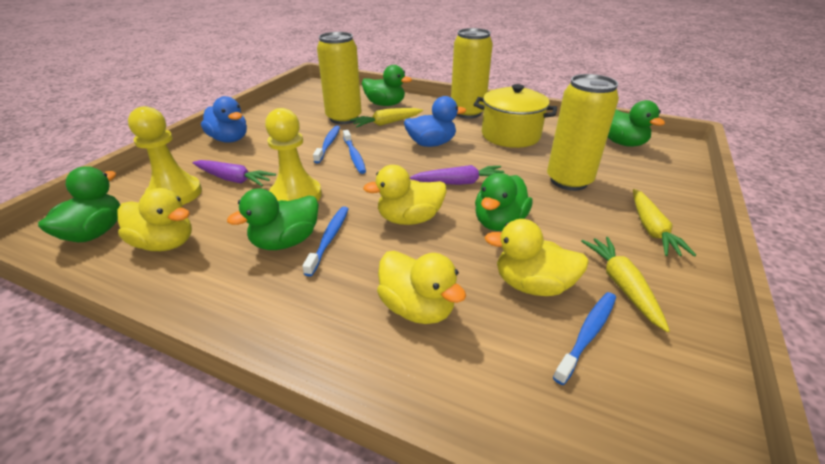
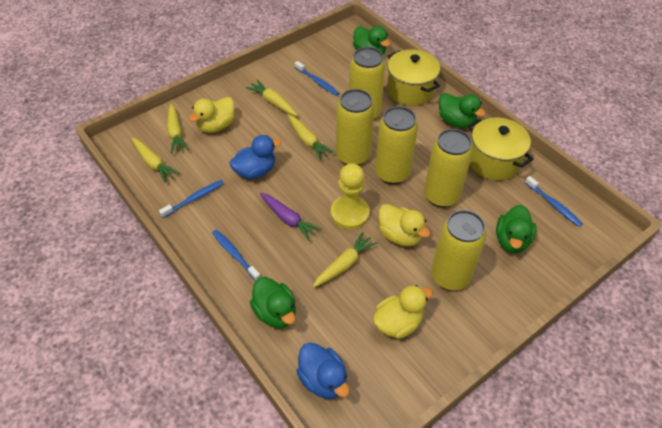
green duck: 5 -> 4
purple carrot: 2 -> 1
yellow can: 3 -> 5
yellow carrot: 3 -> 5
yellow duck: 4 -> 3
yellow pawn: 2 -> 1
yellow pot: 1 -> 2

